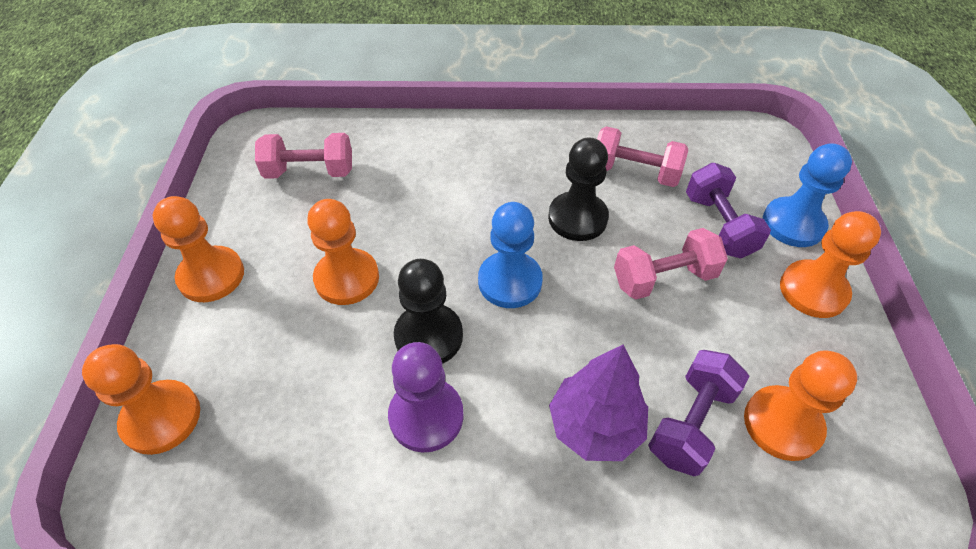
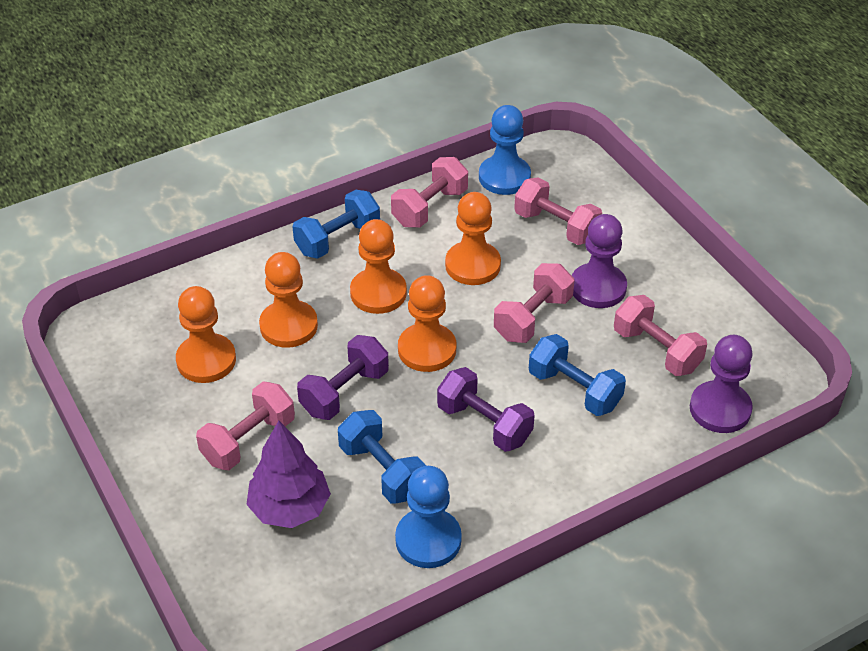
black pawn: 2 -> 0
blue dumbbell: 0 -> 3
pink dumbbell: 3 -> 5
purple pawn: 1 -> 2

